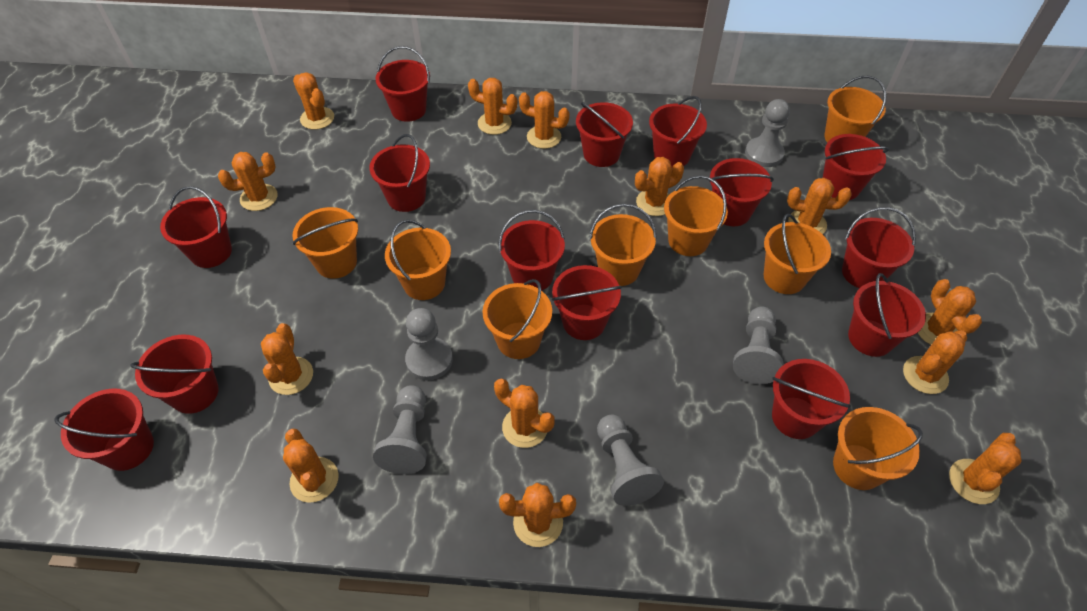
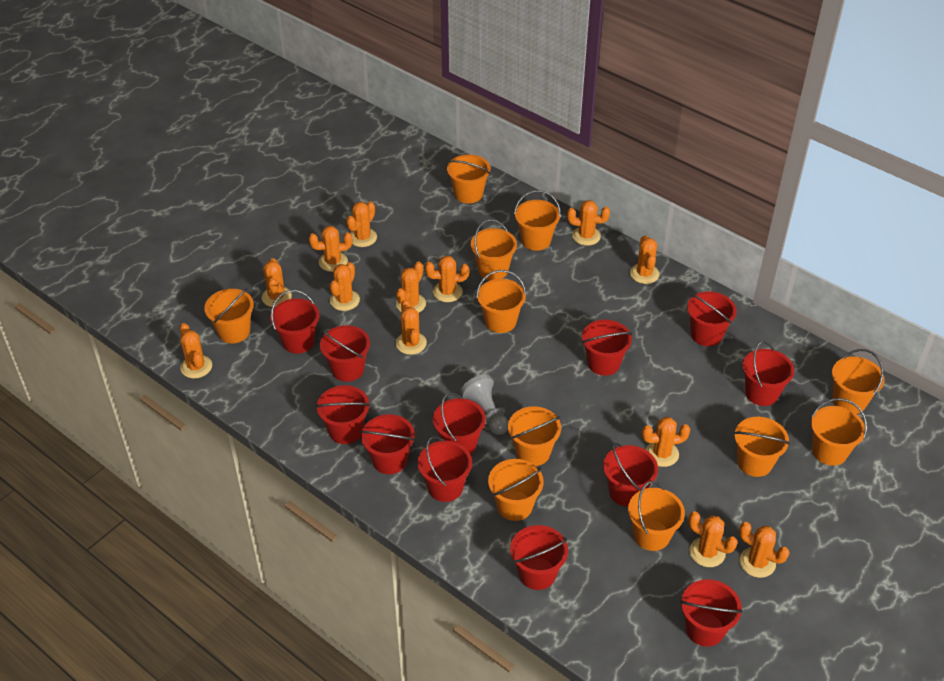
grey pawn: 5 -> 1
orange bucket: 8 -> 11
red bucket: 14 -> 12

